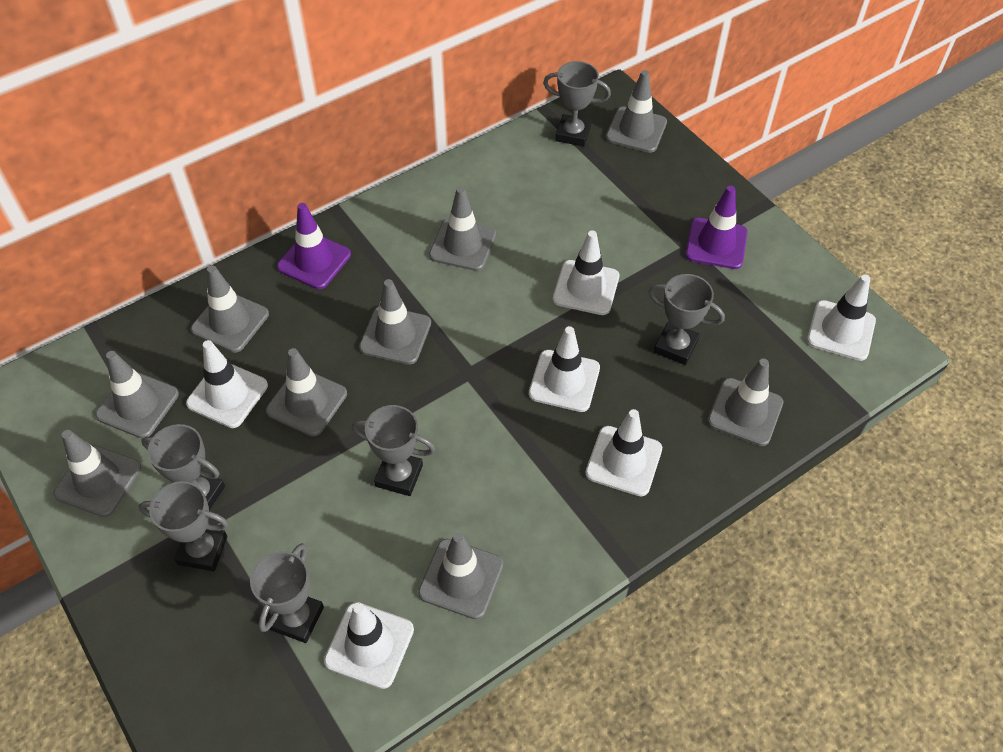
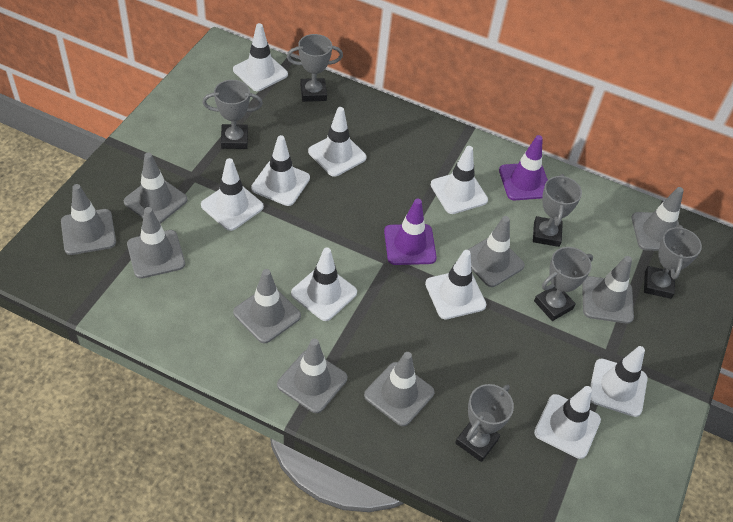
white traffic cone: 6 -> 9

